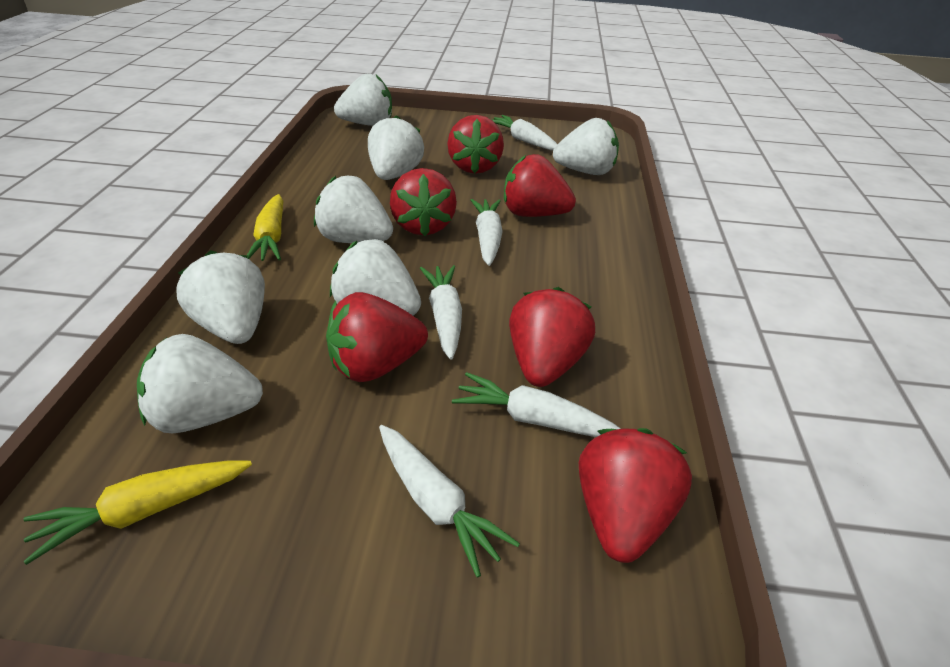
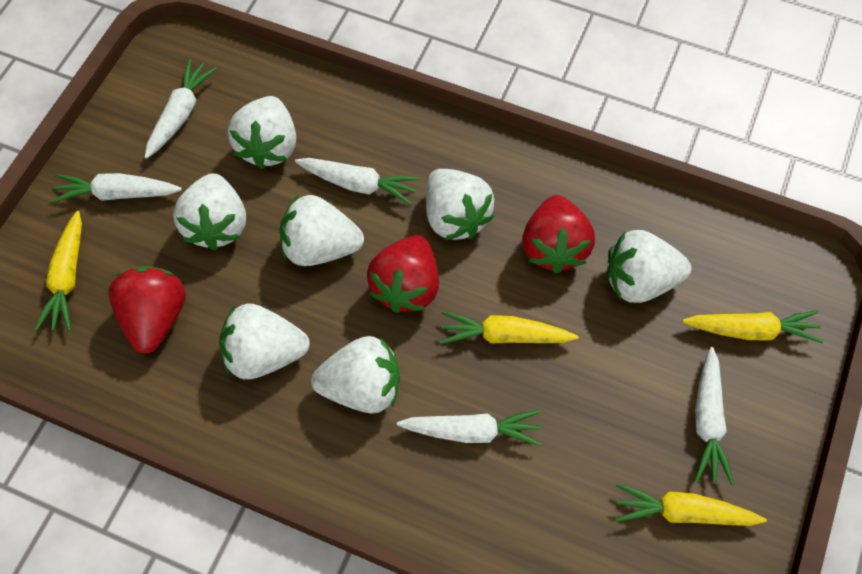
red strawberry: 6 -> 3
yellow carrot: 2 -> 4

